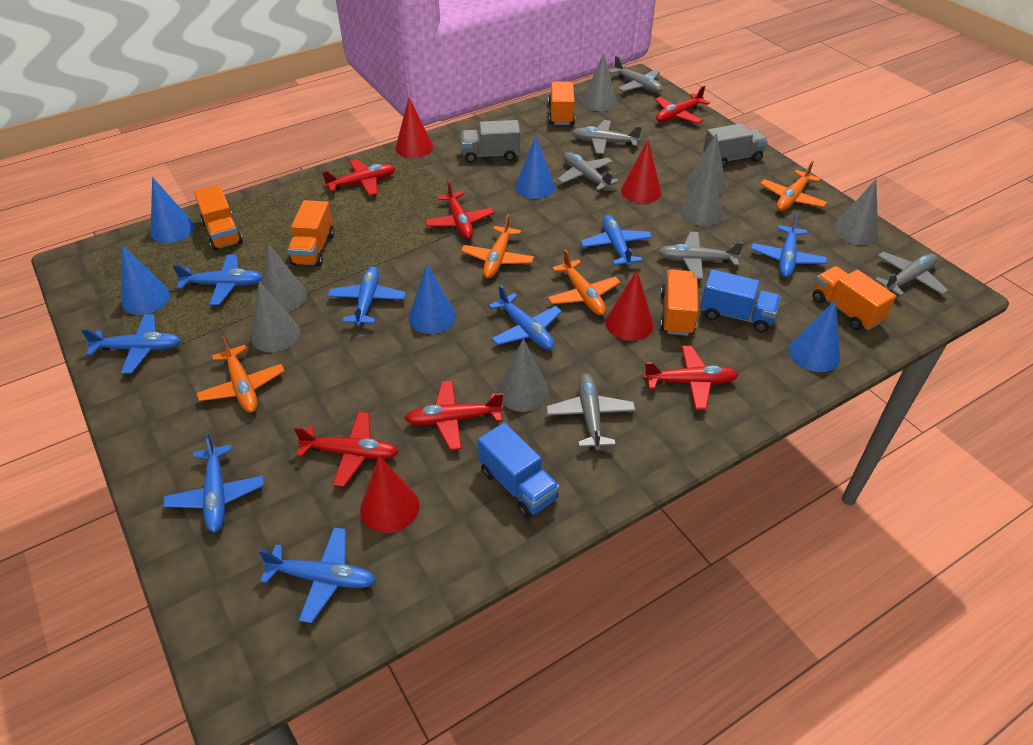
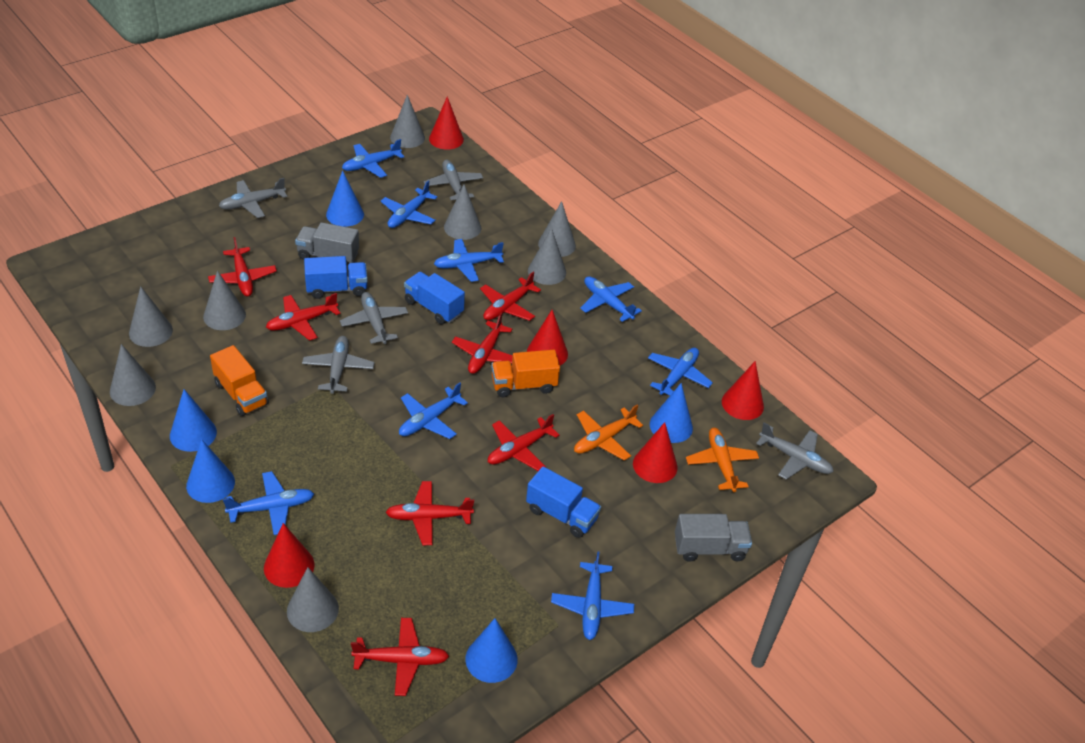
blue truck: 2 -> 3
grey cone: 7 -> 8
grey plane: 6 -> 5
orange plane: 4 -> 2
orange truck: 5 -> 2
red cone: 4 -> 5
red plane: 6 -> 7

